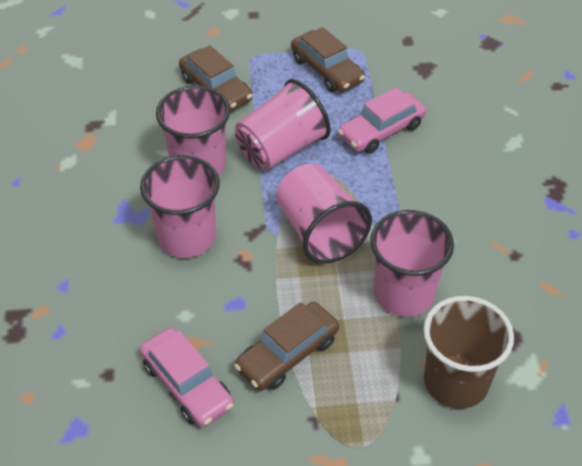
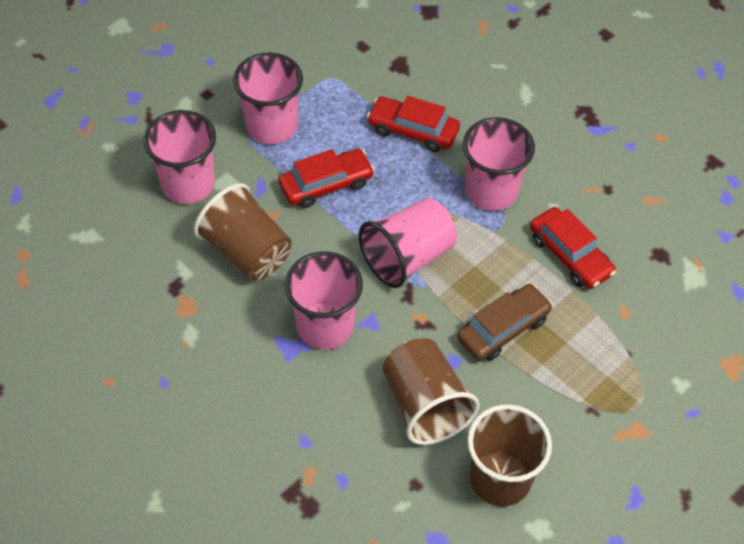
brown car: 3 -> 1
brown cup: 1 -> 3
pink car: 2 -> 0
red car: 0 -> 3

